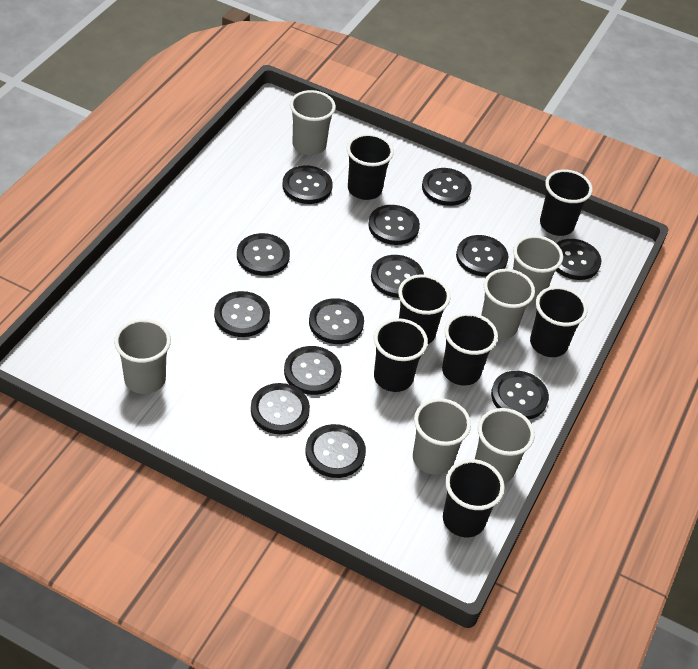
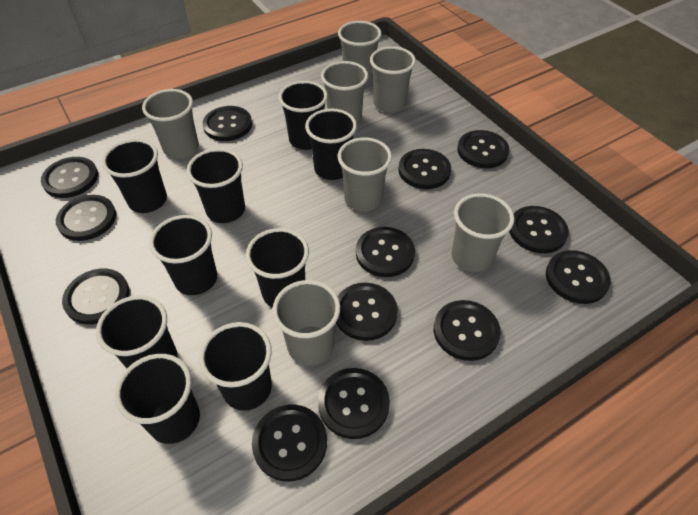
black cup: 7 -> 9
grey cup: 6 -> 7

